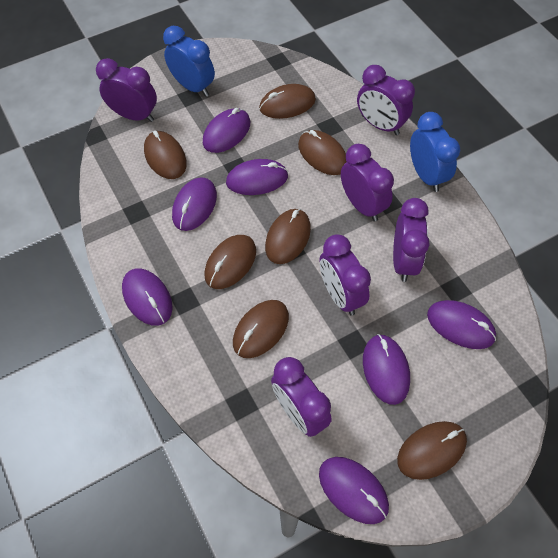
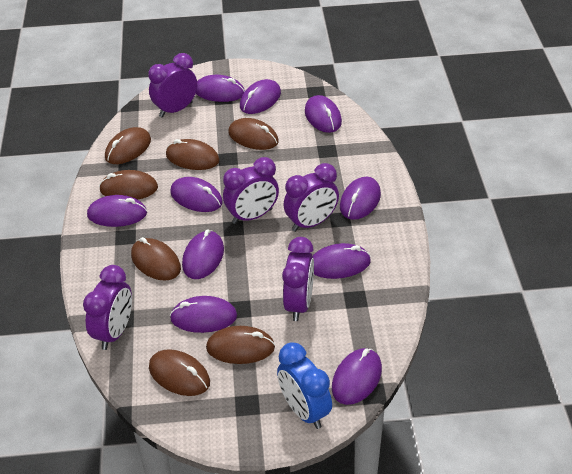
blue clock: 2 -> 1
purple clock: 6 -> 5
purple mouse: 7 -> 10

